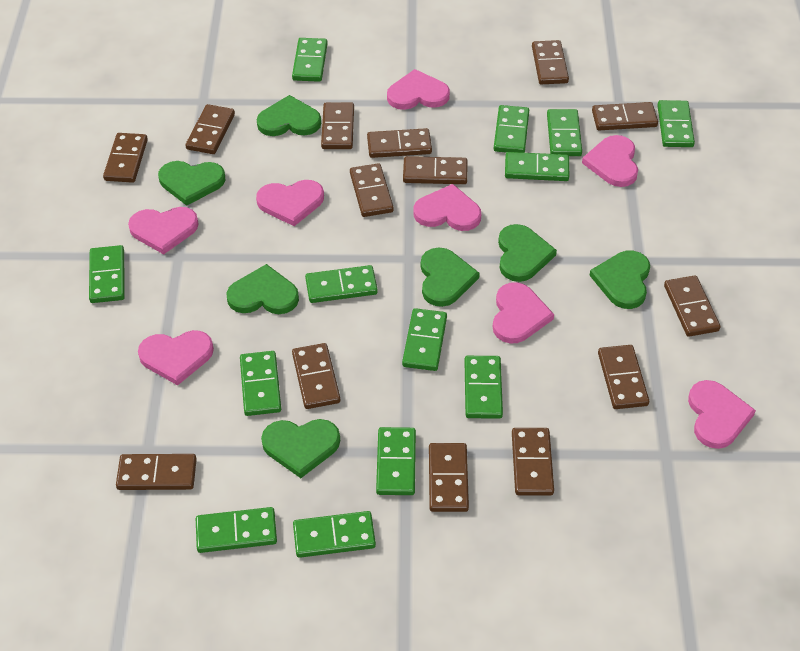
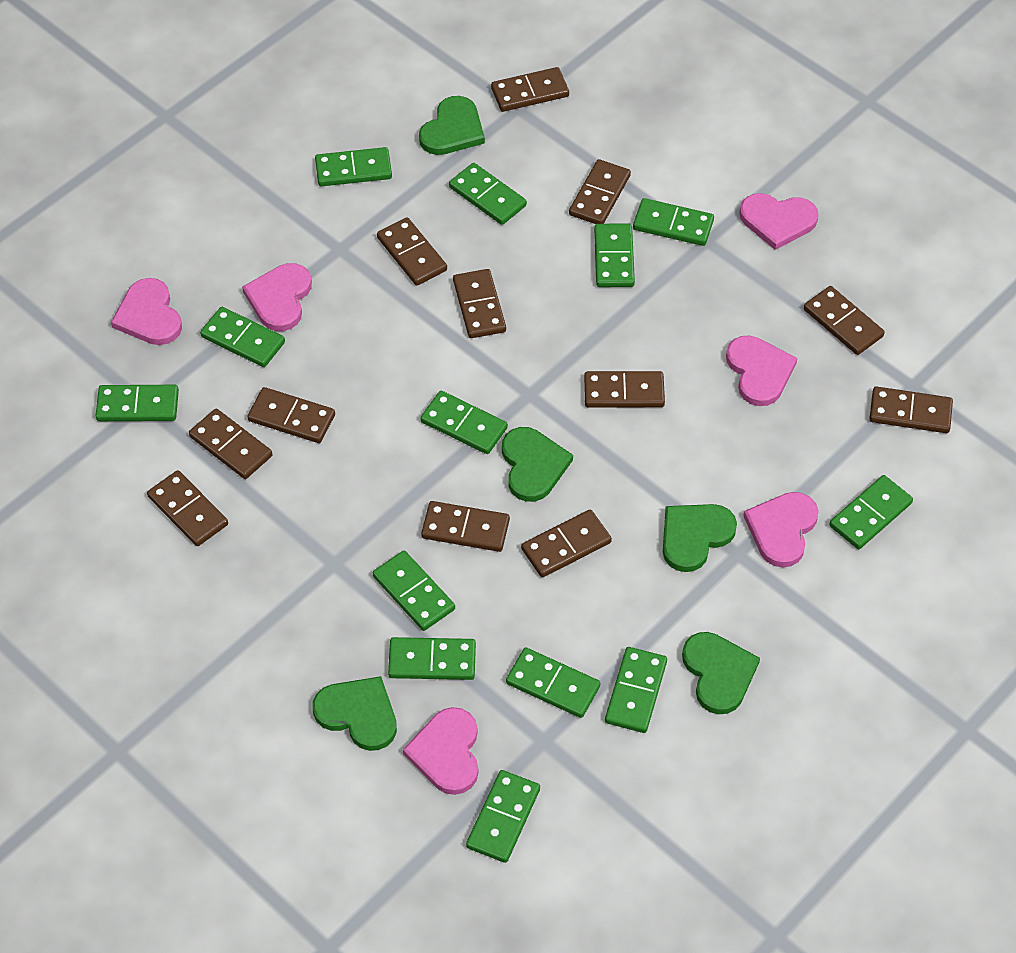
brown domino: 14 -> 12
green heart: 7 -> 5
pink heart: 8 -> 6

